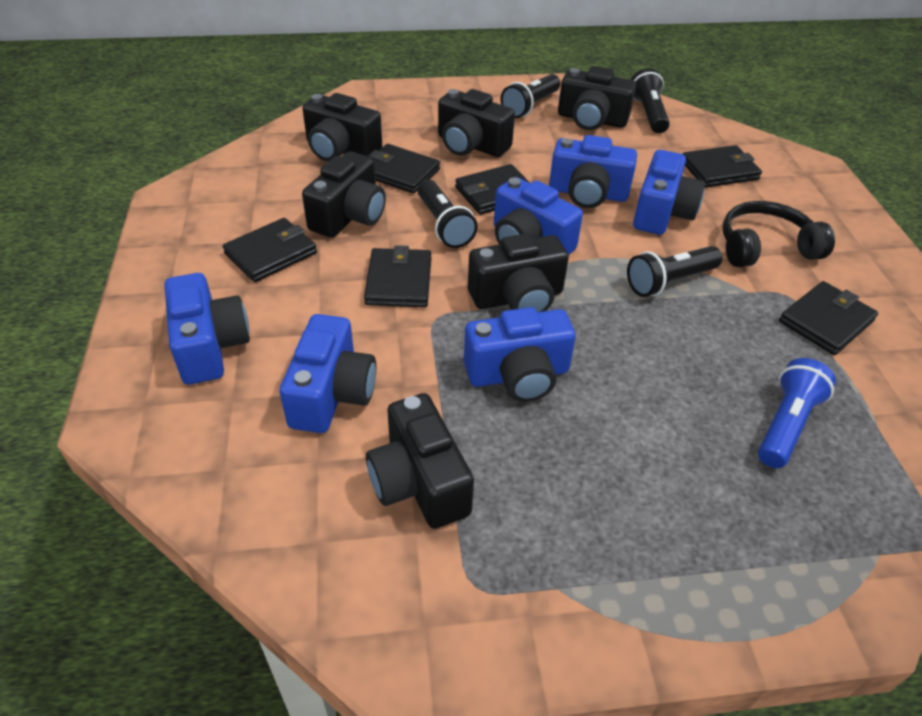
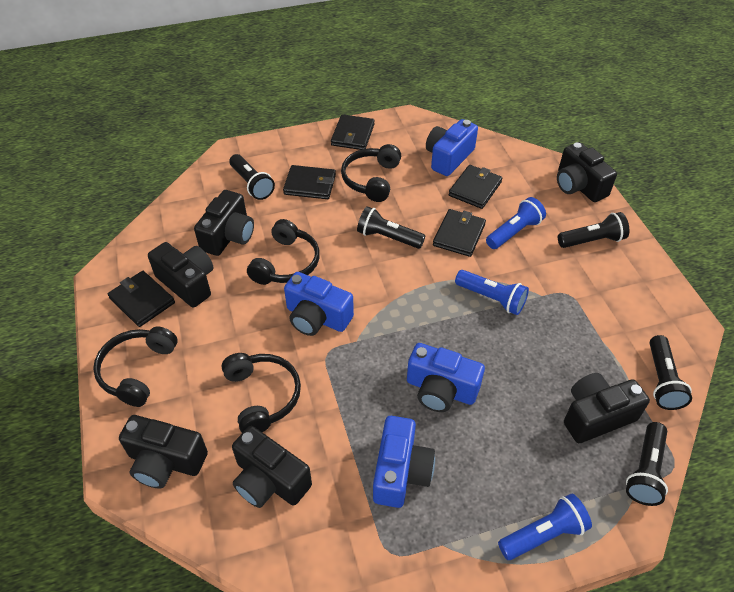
black flashlight: 4 -> 5
black headphones: 1 -> 4
black wallet: 6 -> 5
blue camera: 6 -> 4
blue flashlight: 1 -> 3

